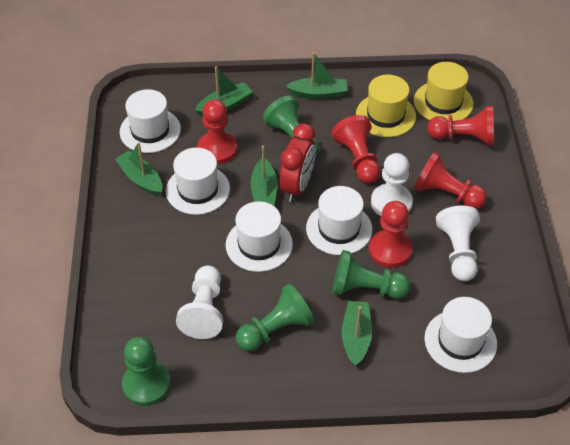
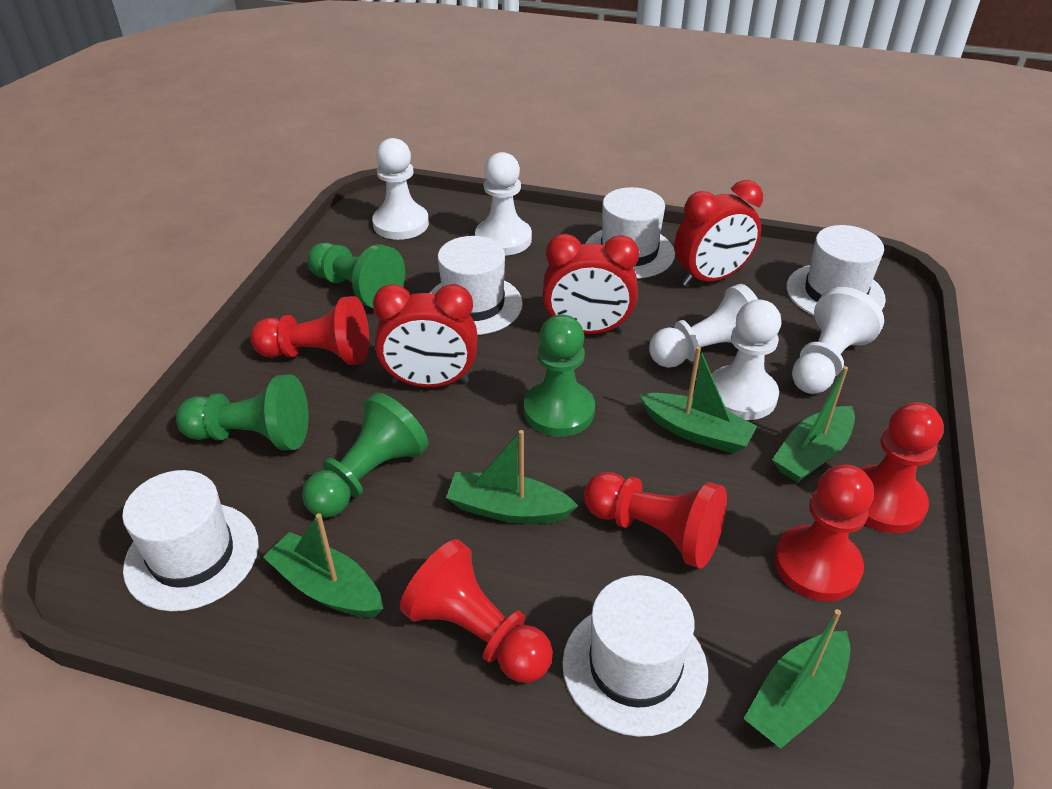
red clock: 1 -> 3
white pawn: 3 -> 5
yellow hat: 2 -> 0

